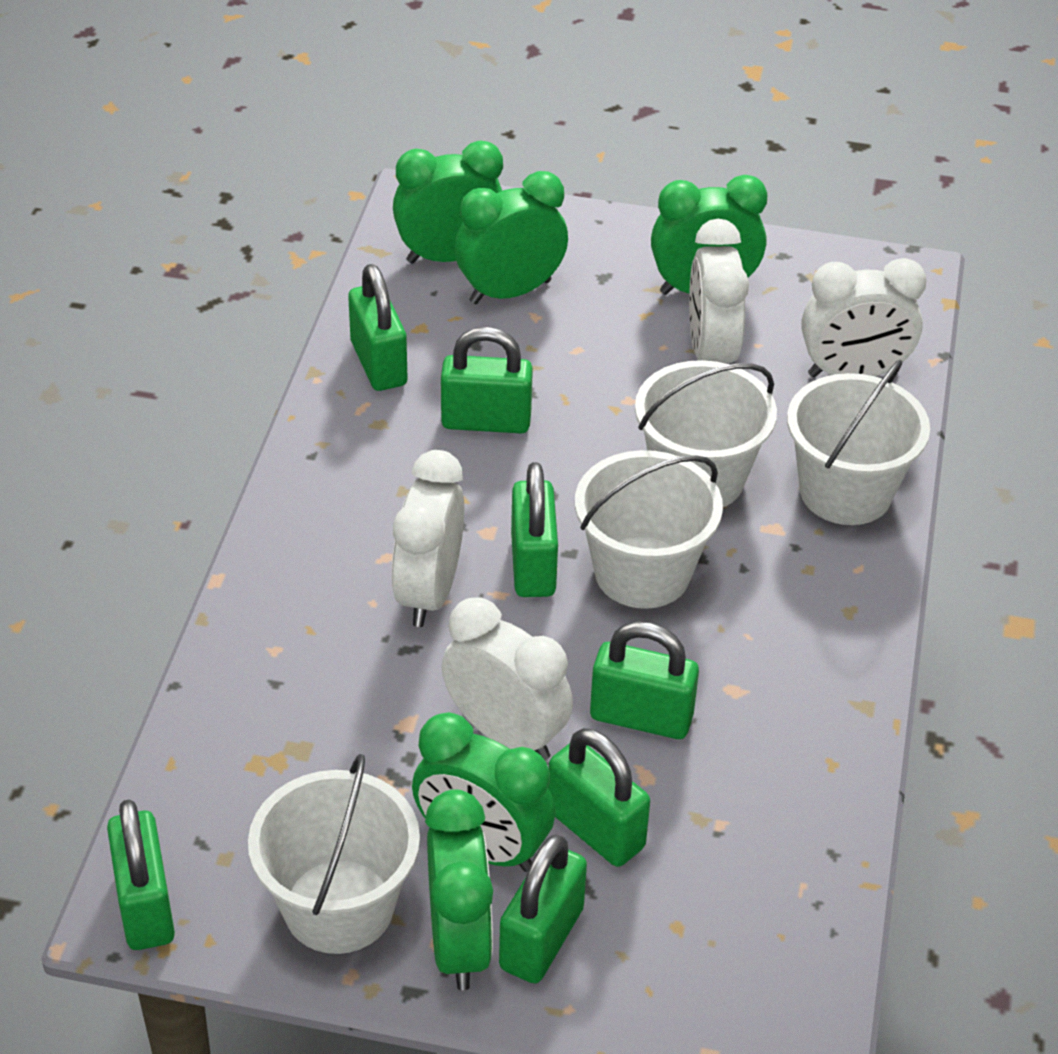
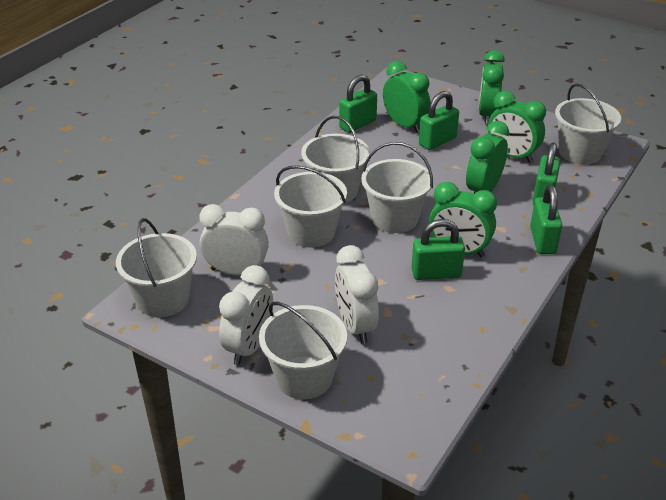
green padlock: 7 -> 5
white bucket: 4 -> 6
white clock: 4 -> 3

